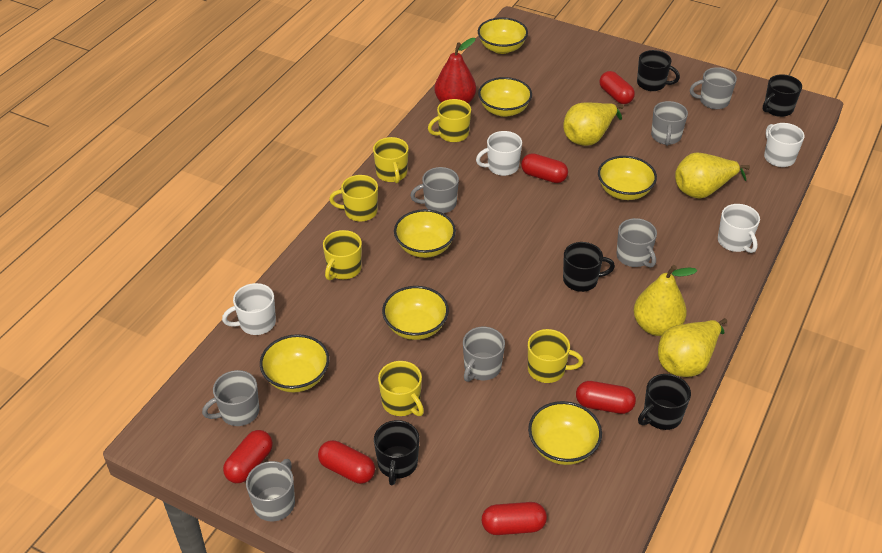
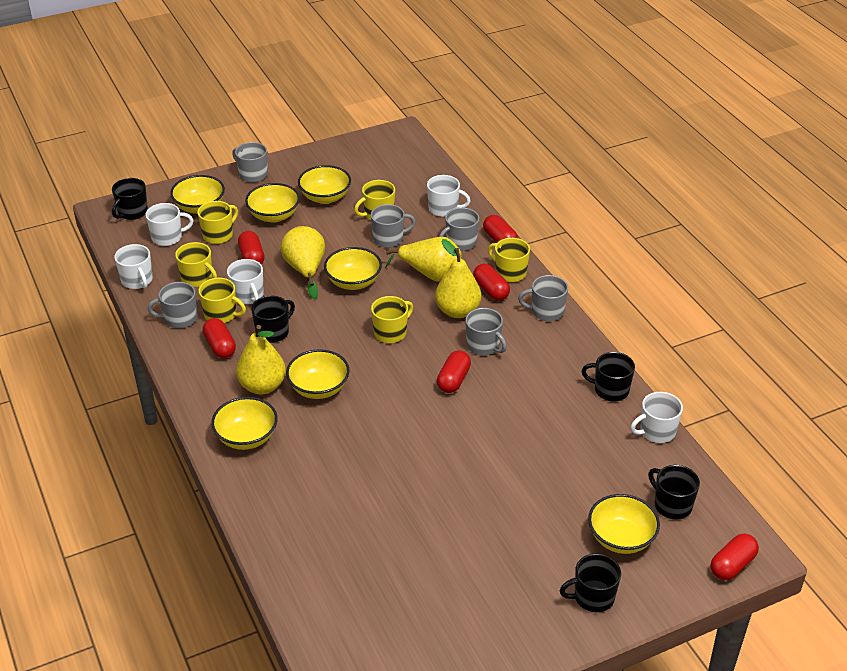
grey mug: 7 -> 6
red pear: 1 -> 0
white mug: 4 -> 5

